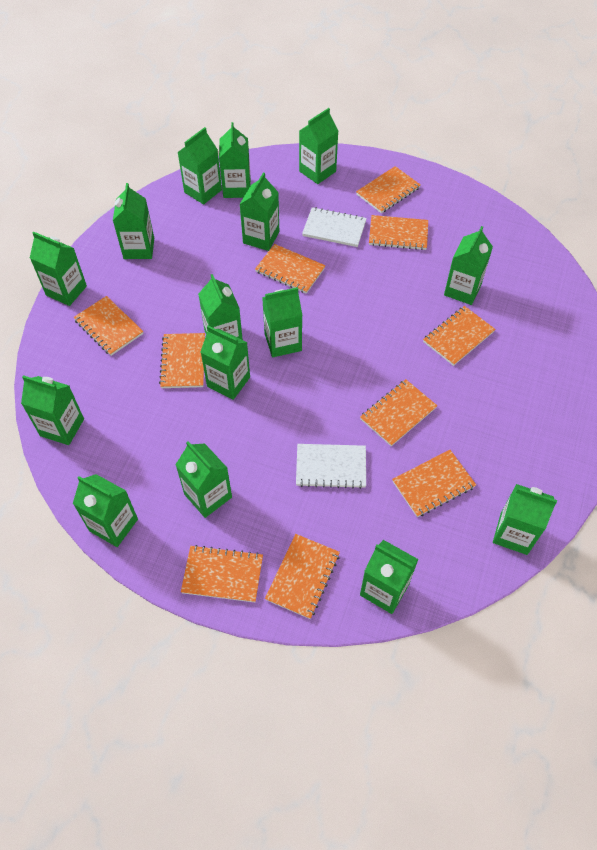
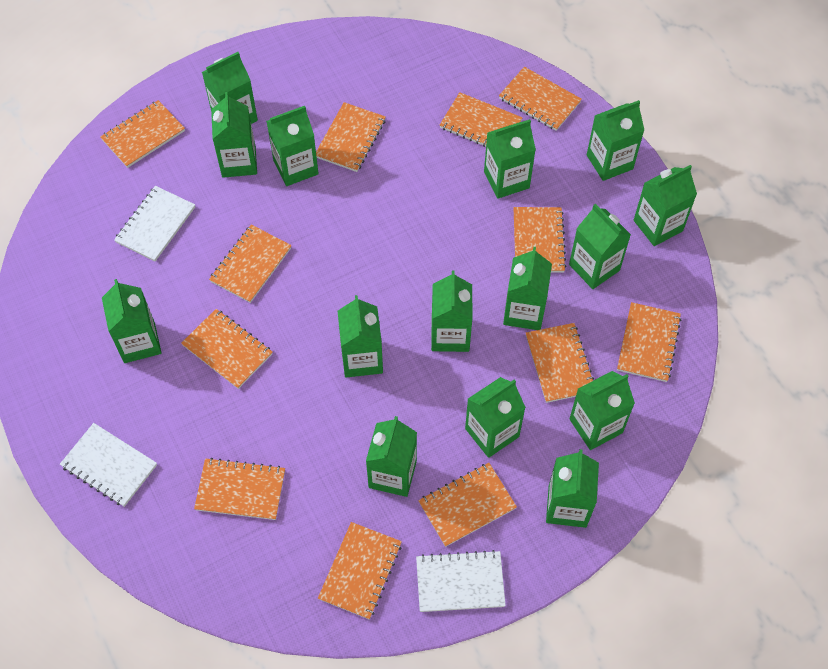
orange notebook: 10 -> 12
white notebook: 2 -> 3

